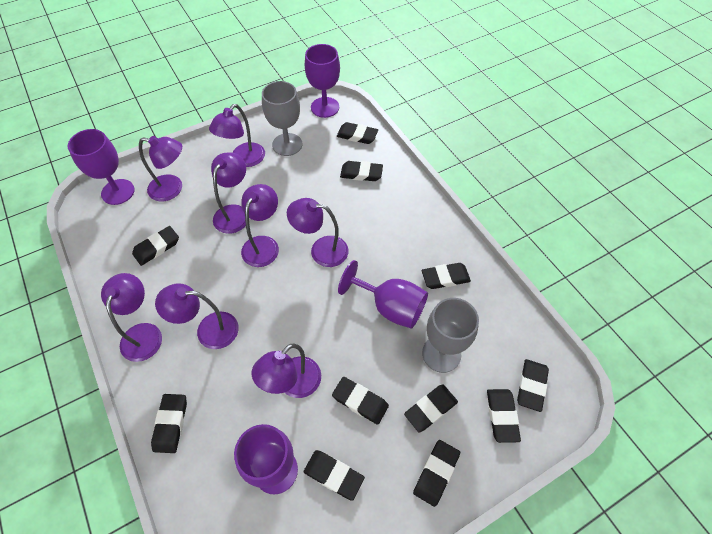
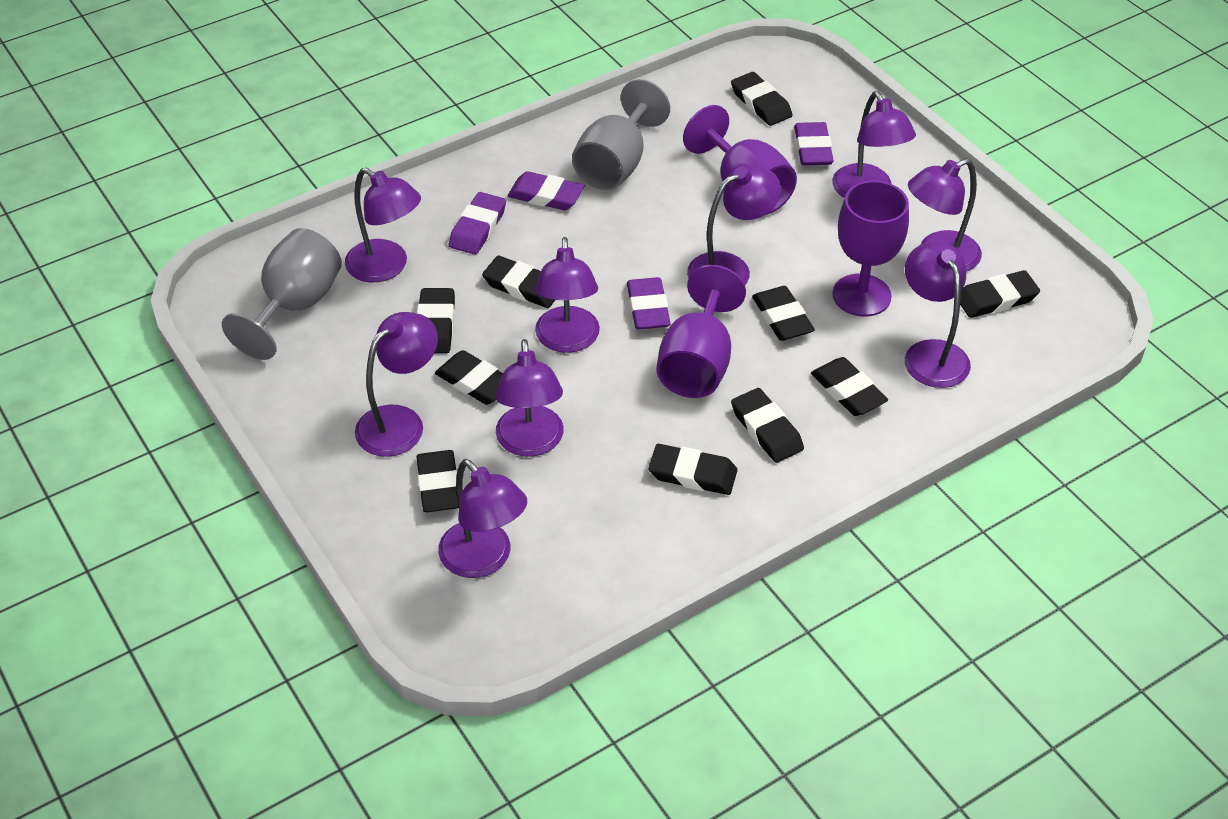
black eraser: 11 -> 10
purple eraser: 0 -> 4
purple goblet: 4 -> 3
purple lamp: 8 -> 9

